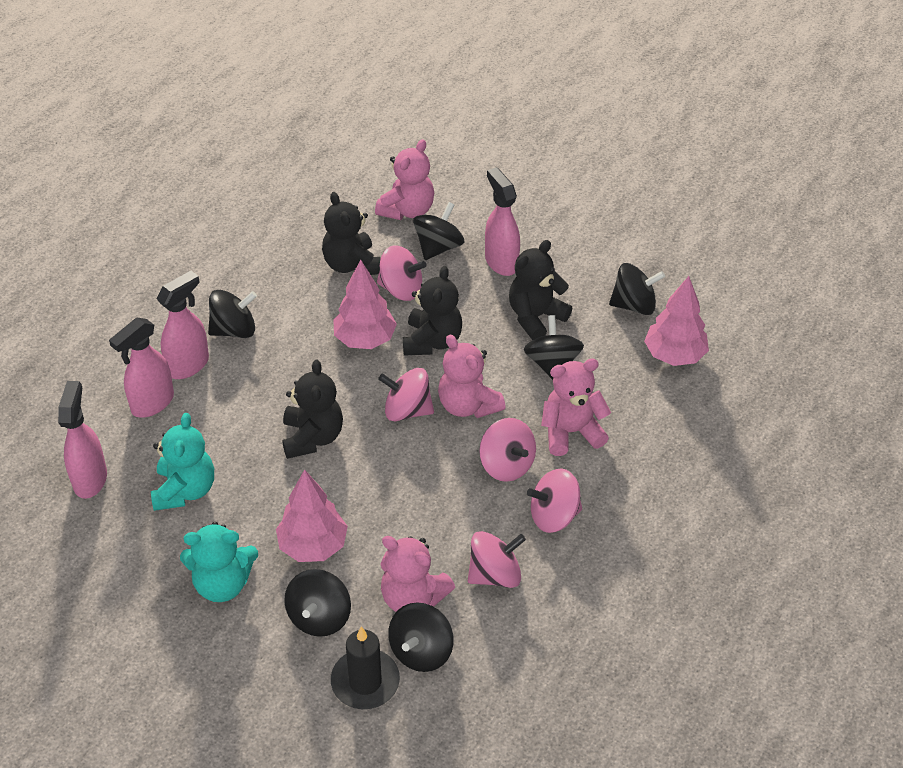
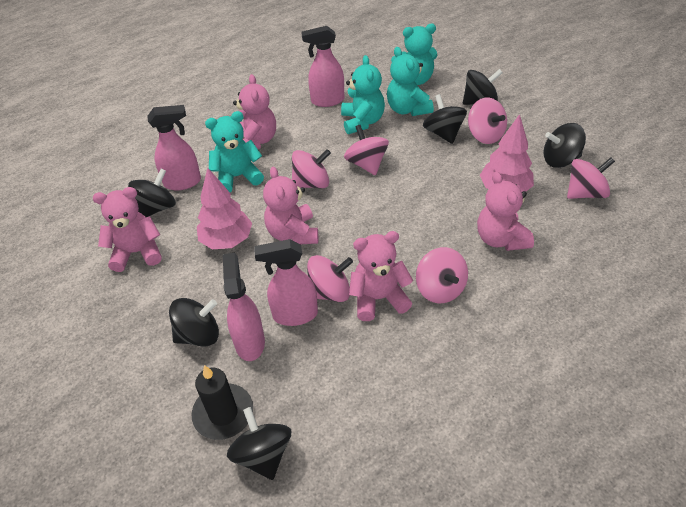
black teddy bear: 4 -> 0
pink spinning top: 5 -> 6
pink teddy bear: 4 -> 5
pink tree: 3 -> 2
turquoise teddy bear: 2 -> 4

